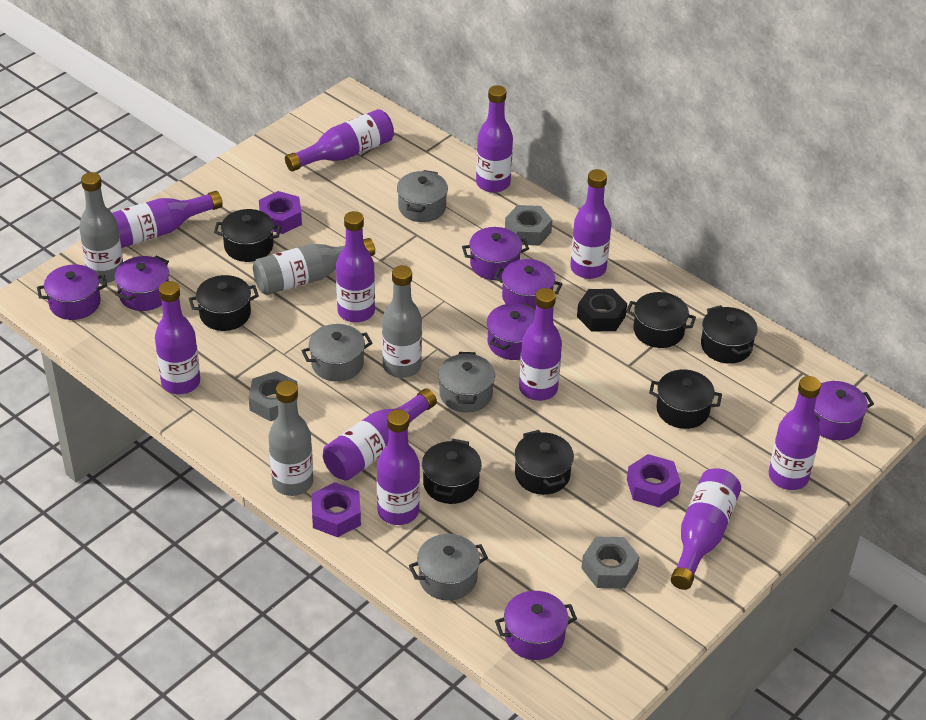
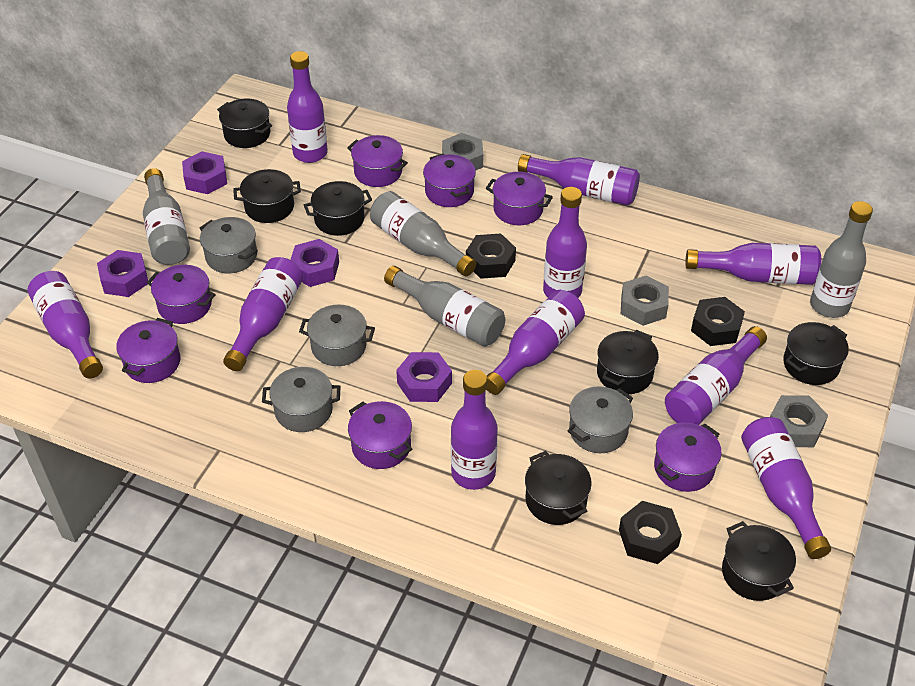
black nut: 1 -> 3
purple bottle: 11 -> 10
purple nut: 3 -> 4

